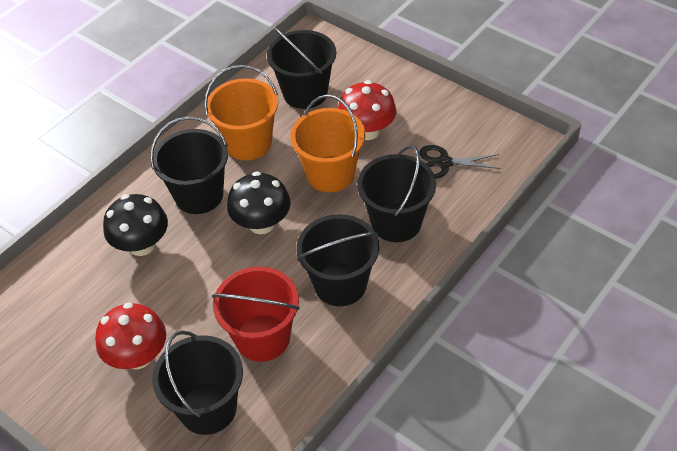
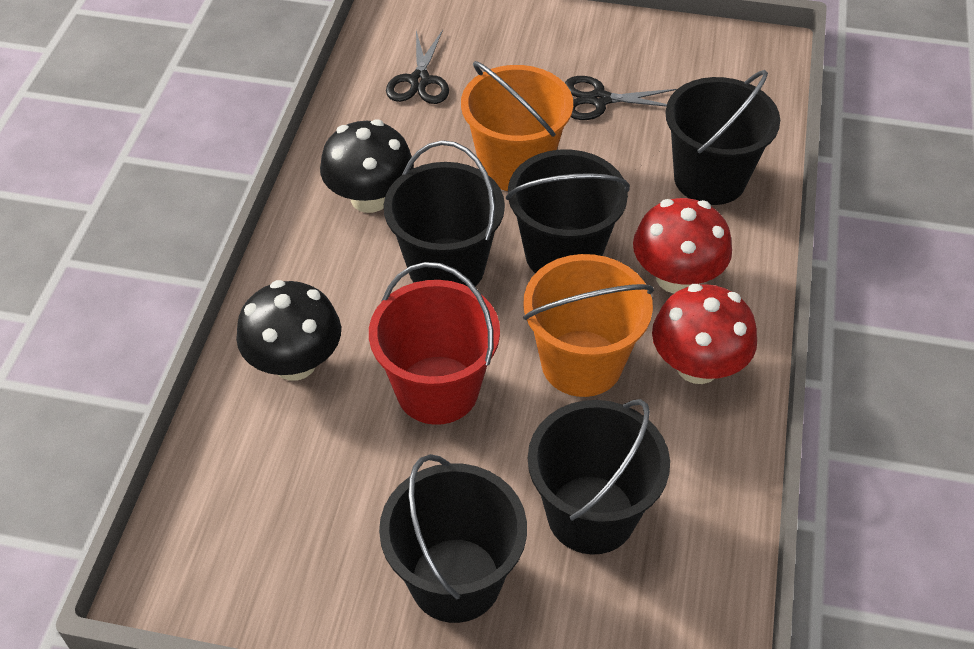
black scissors: 1 -> 2

